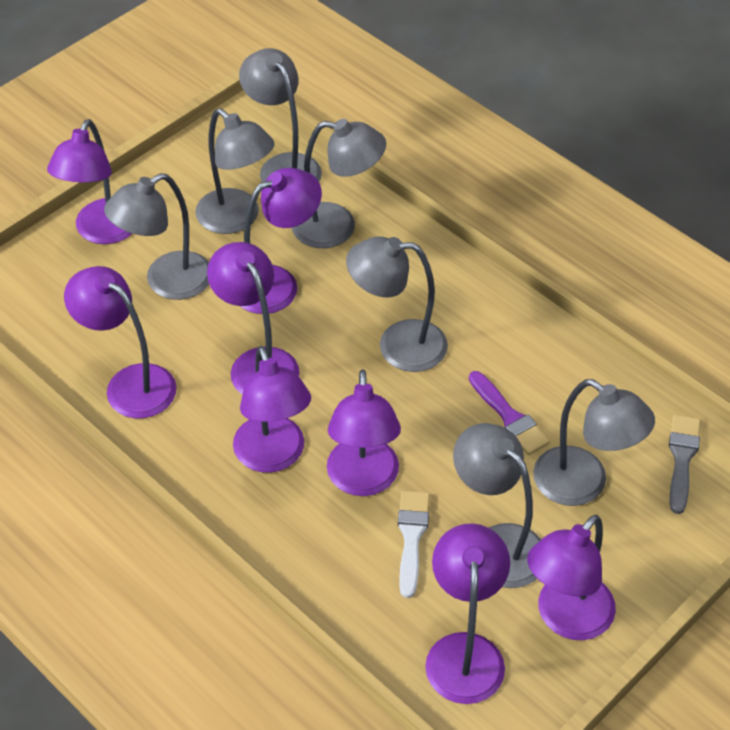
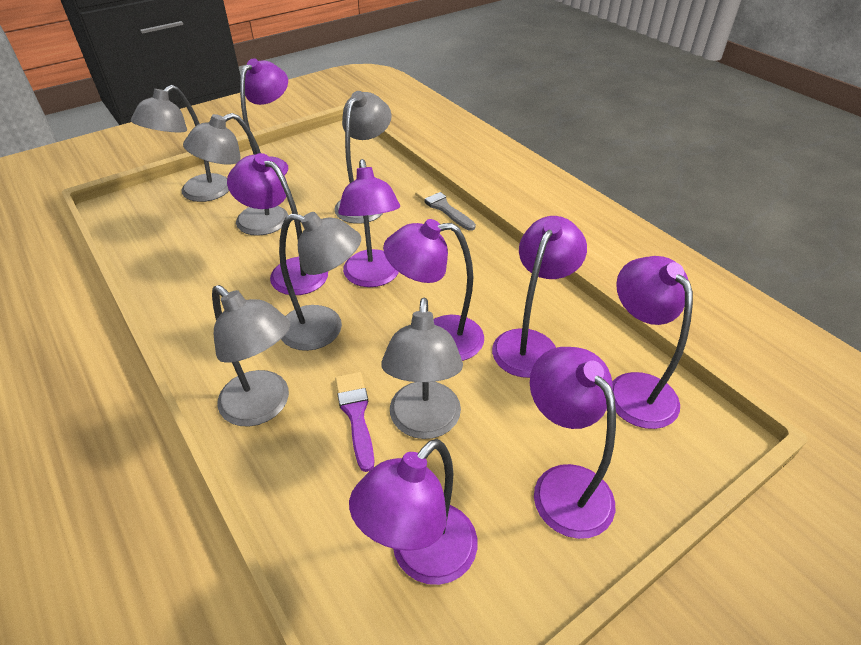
grey lamp: 7 -> 6
white brush: 1 -> 0

